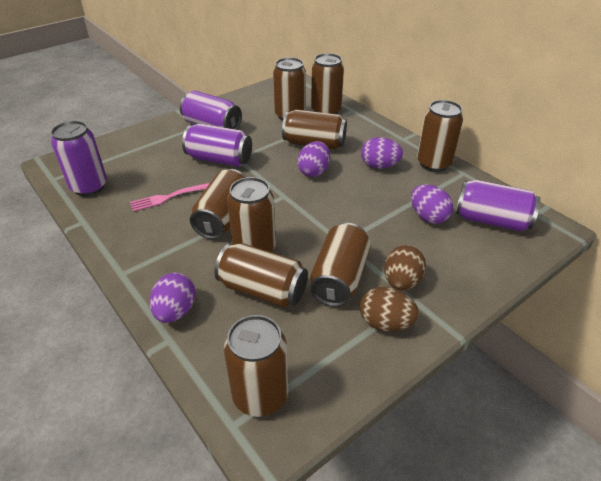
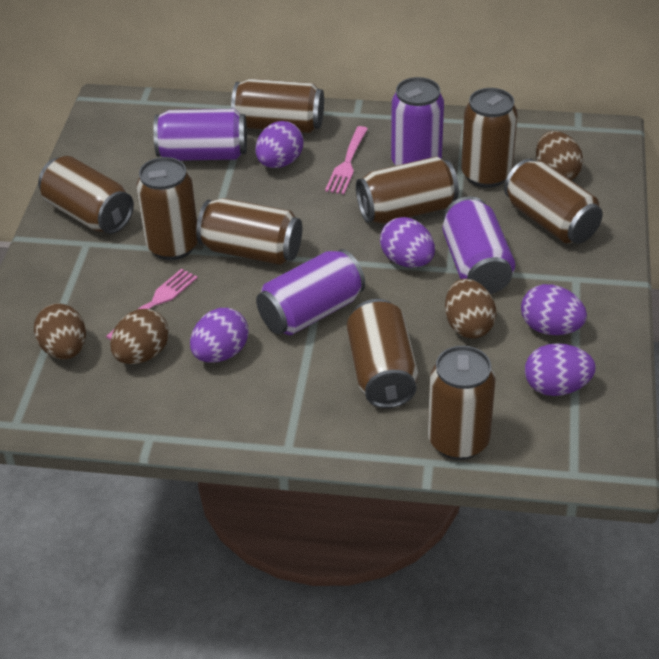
brown egg: 2 -> 4
pink fork: 1 -> 2
purple egg: 4 -> 5

